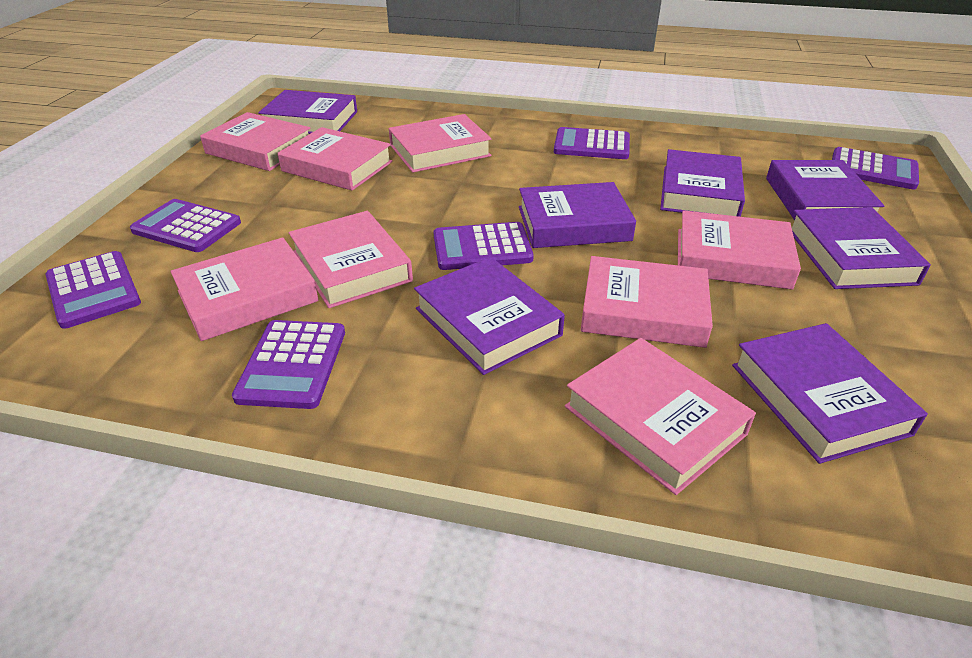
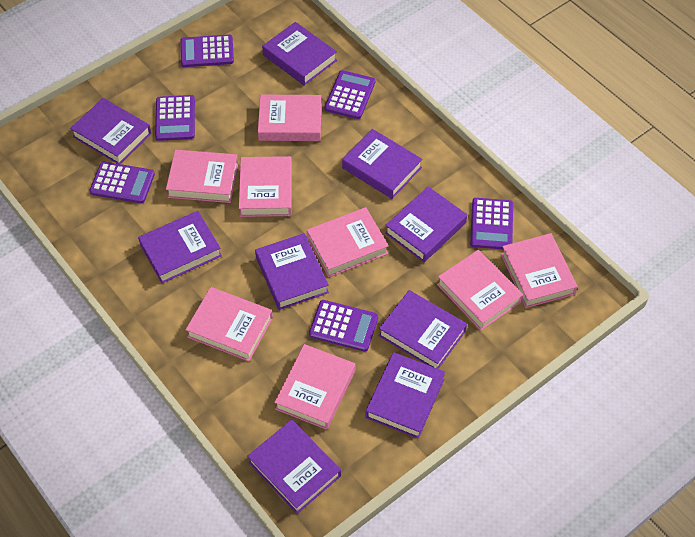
purple book: 7 -> 9

